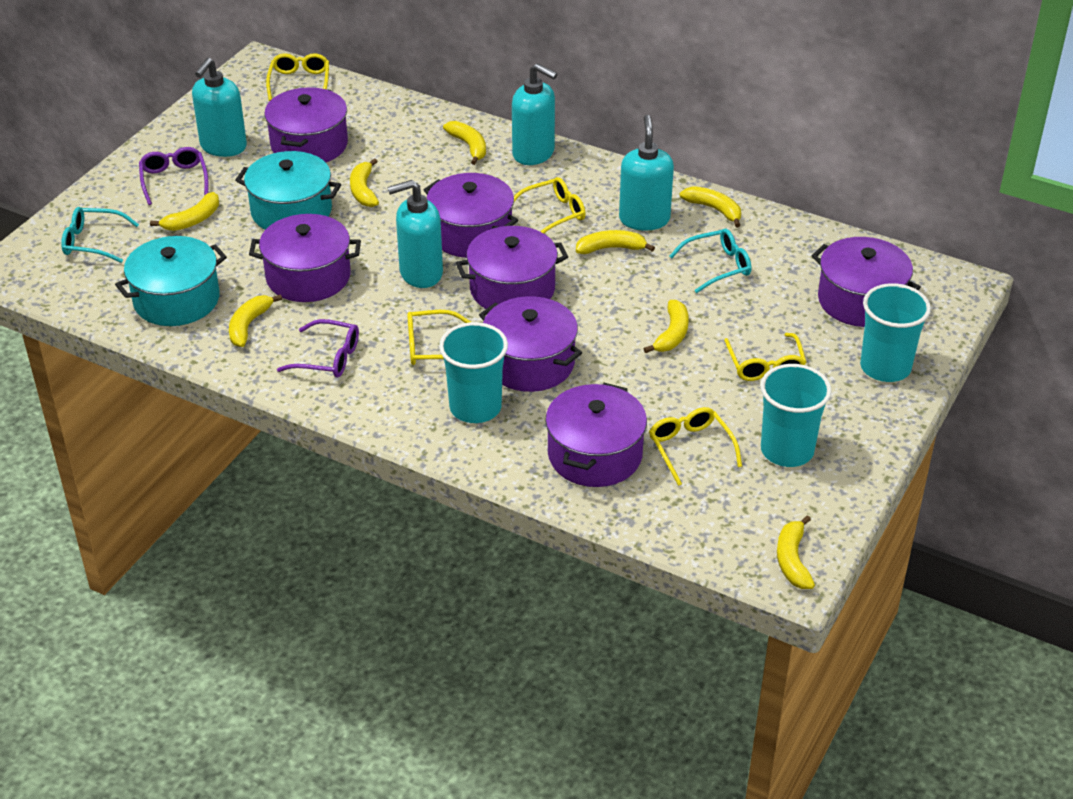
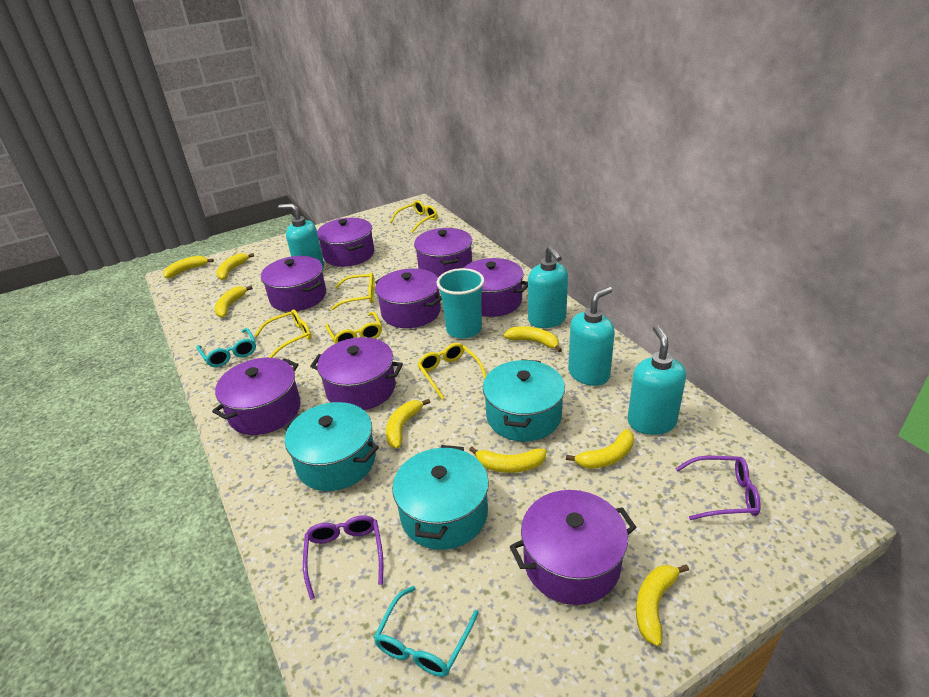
purple pot: 7 -> 8
turquoise cup: 3 -> 1
turquoise pot: 2 -> 3

